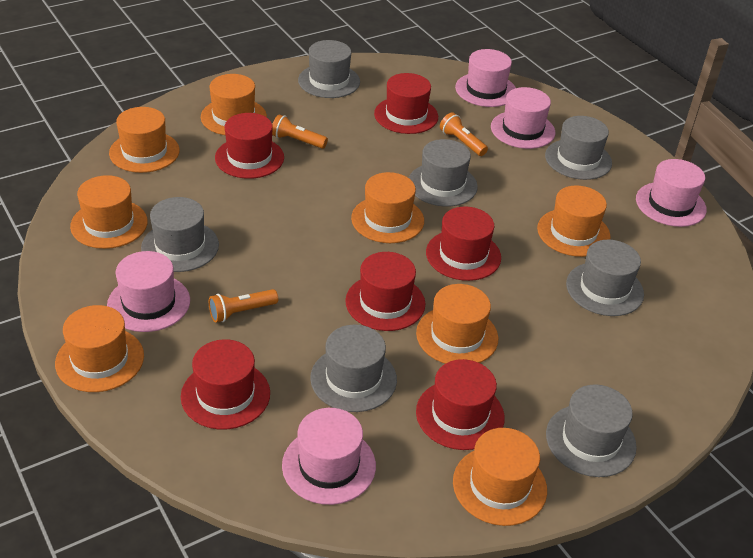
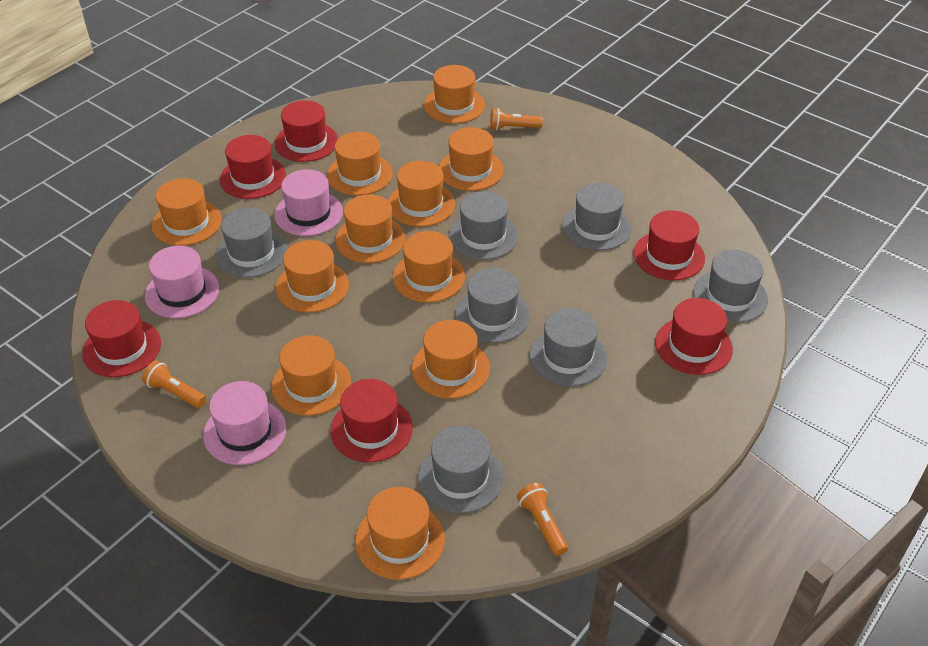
orange hat: 8 -> 11
pink hat: 5 -> 3

